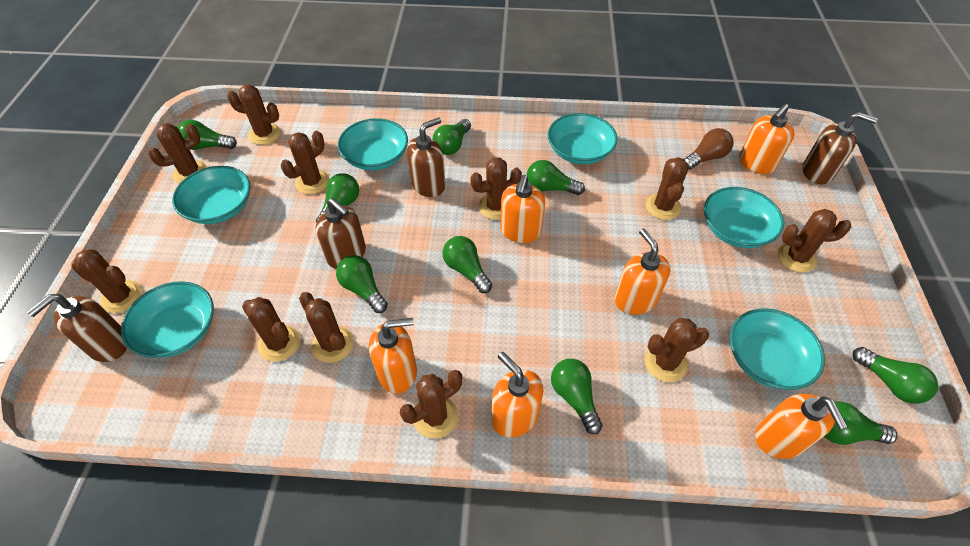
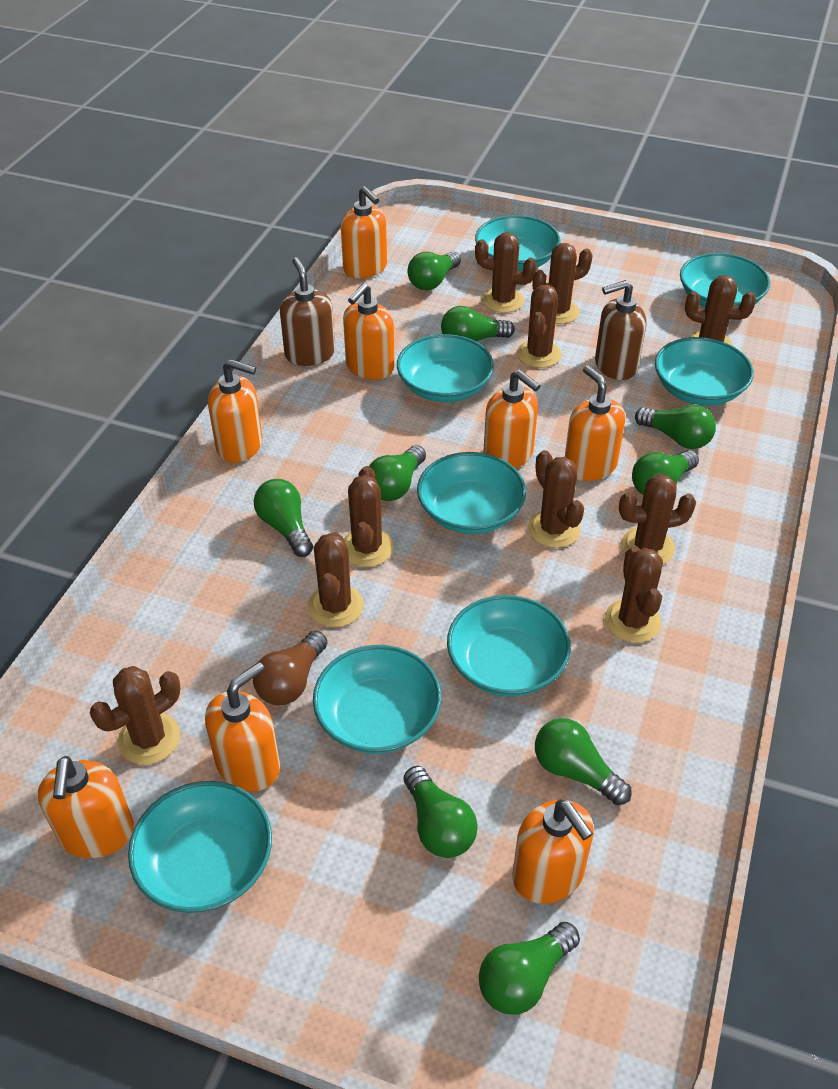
brown cactus: 11 -> 10
brown soap dispenser: 4 -> 2
orange soap dispenser: 6 -> 8
turquoise bowl: 6 -> 8

